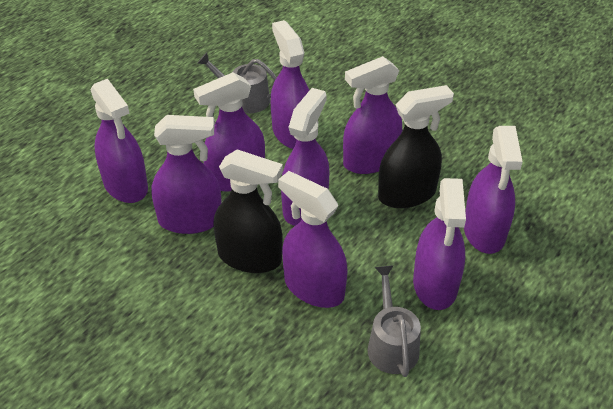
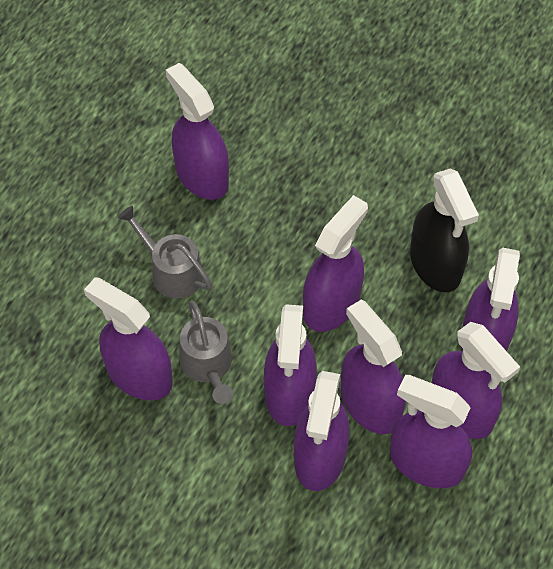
black spray bottle: 2 -> 1

